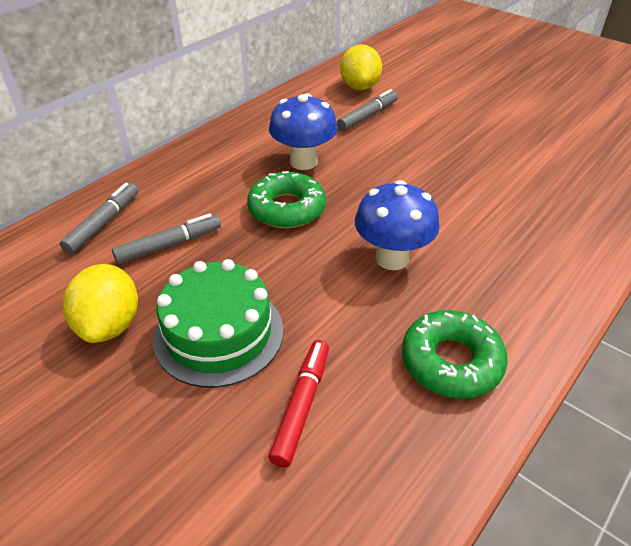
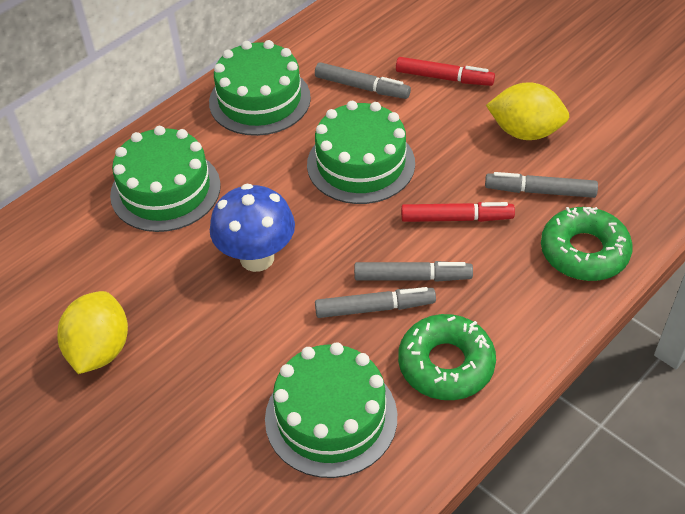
blue mushroom: 2 -> 1
green cake: 1 -> 4
grey marker: 3 -> 4
red marker: 1 -> 2

